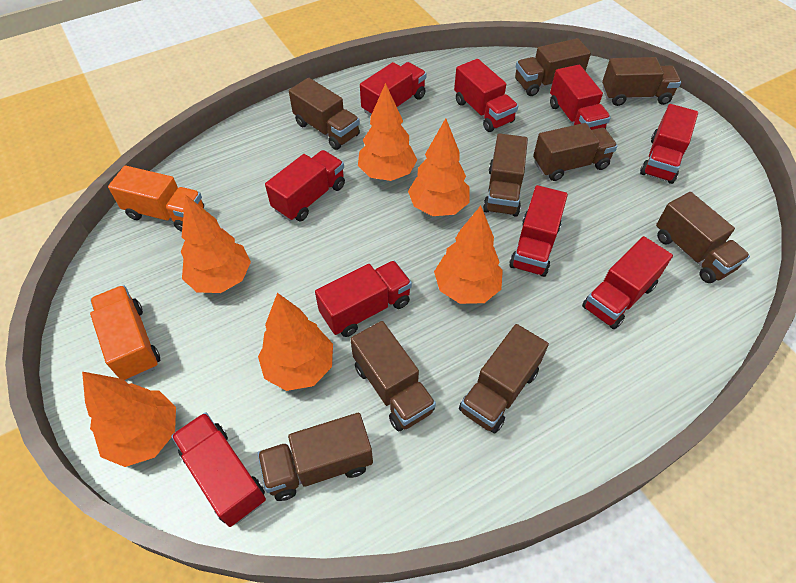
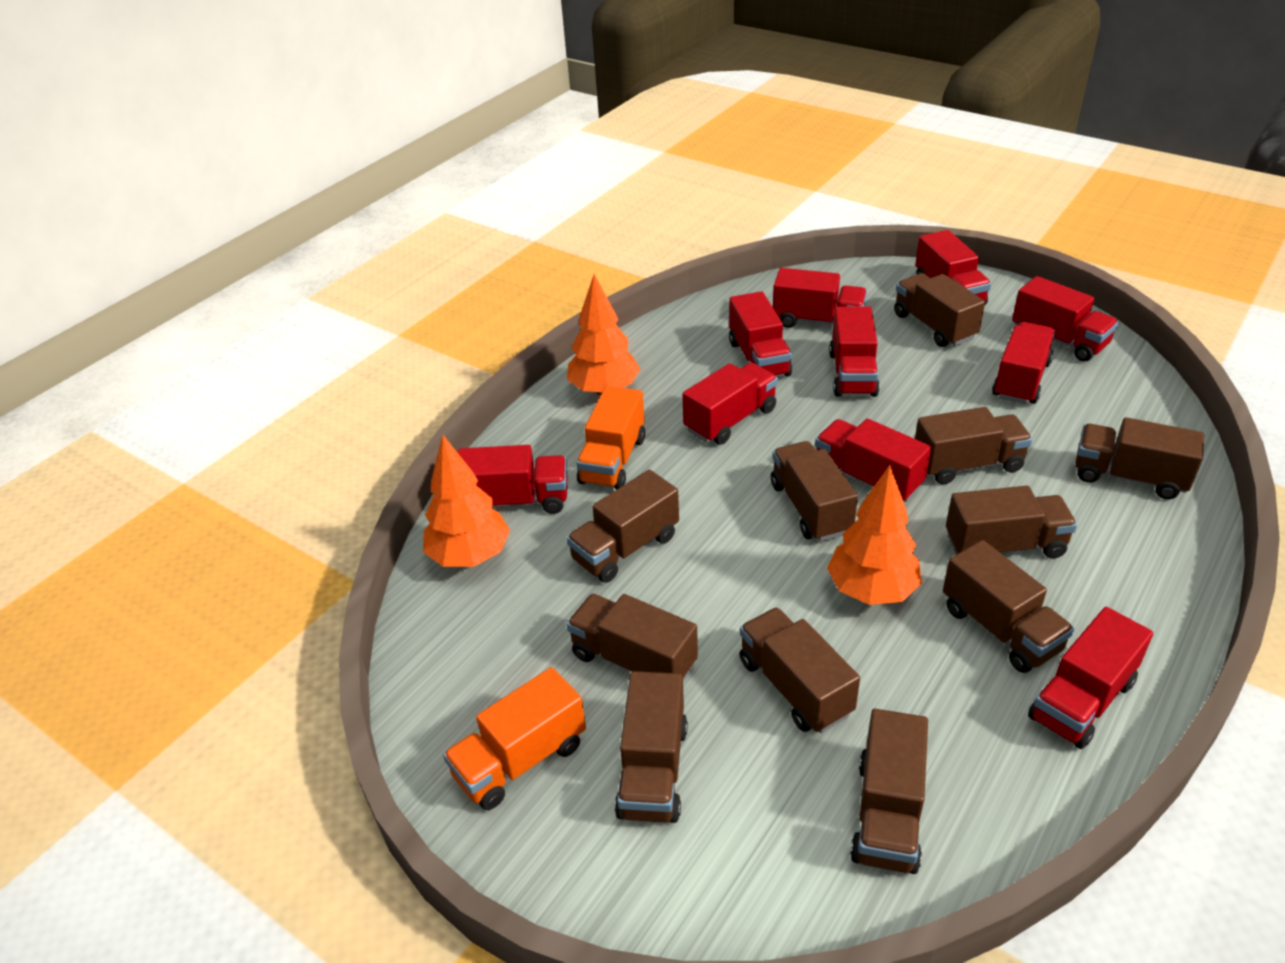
brown truck: 9 -> 11
orange tree: 6 -> 3
red truck: 9 -> 10

